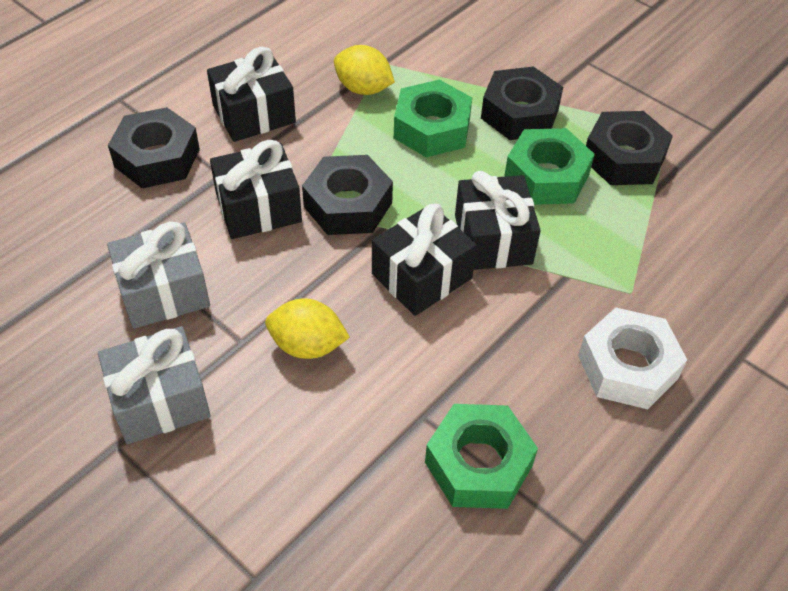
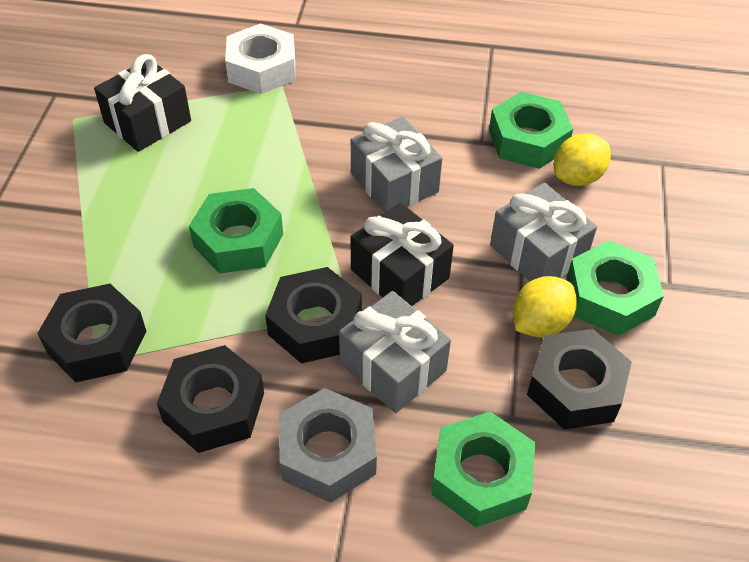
black gift: 4 -> 2
green nut: 3 -> 4
grey gift: 2 -> 3
grey nut: 0 -> 1

